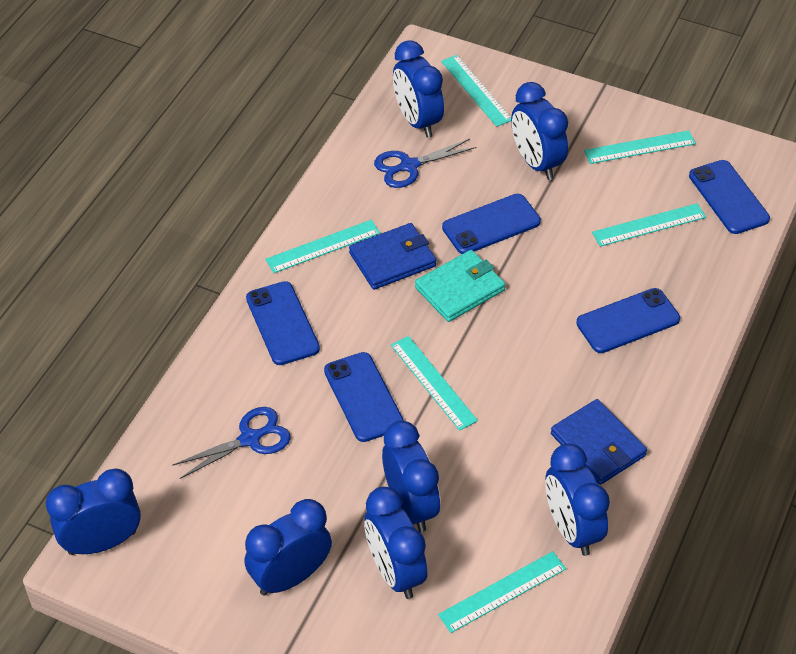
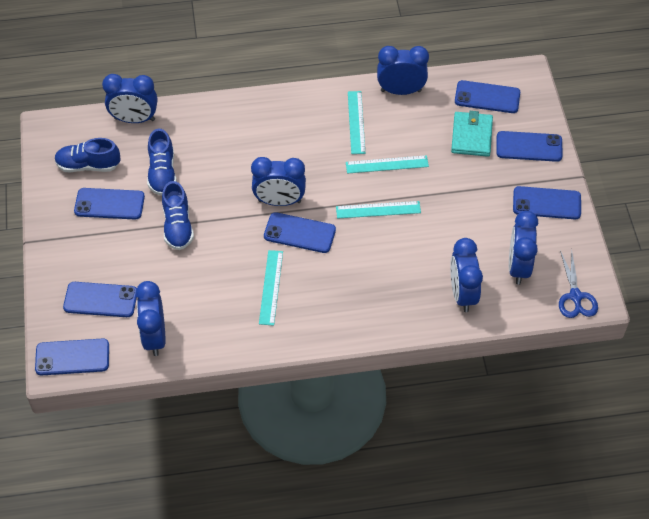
blue clock: 7 -> 6
blue phone: 5 -> 7
blue scissors: 2 -> 1
blue shoe: 0 -> 3
blue wallet: 2 -> 0
turquoise ruler: 6 -> 4

